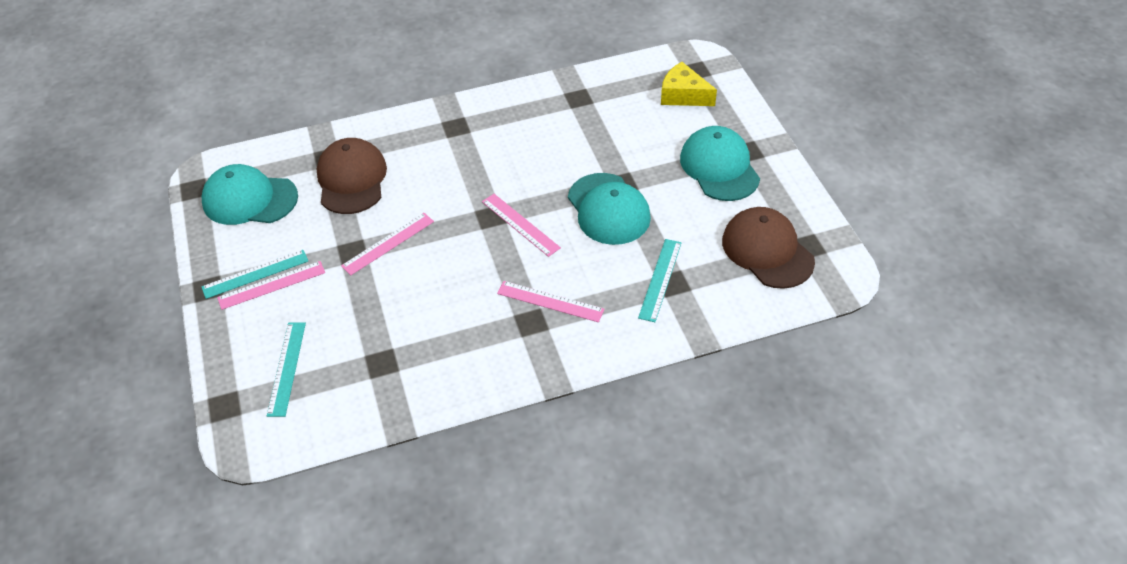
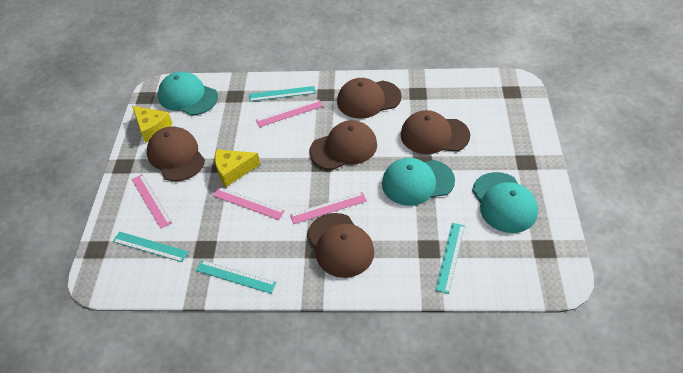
brown cap: 2 -> 5
turquoise ruler: 3 -> 4
yellow cheese: 1 -> 2

